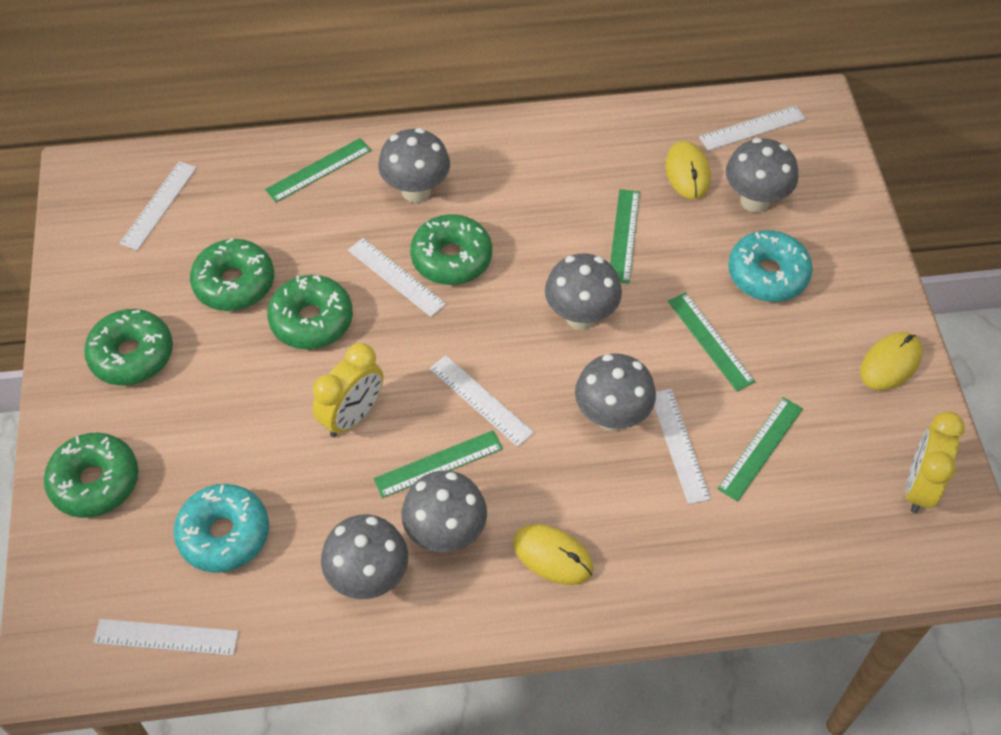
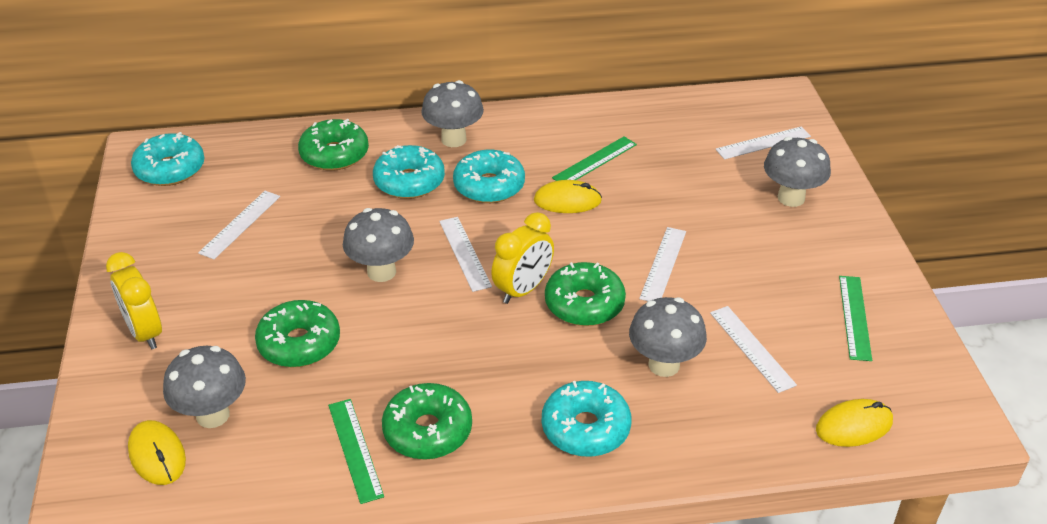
green donut: 5 -> 4
green ruler: 5 -> 3
grey mushroom: 6 -> 5
turquoise donut: 2 -> 4
white ruler: 6 -> 5

